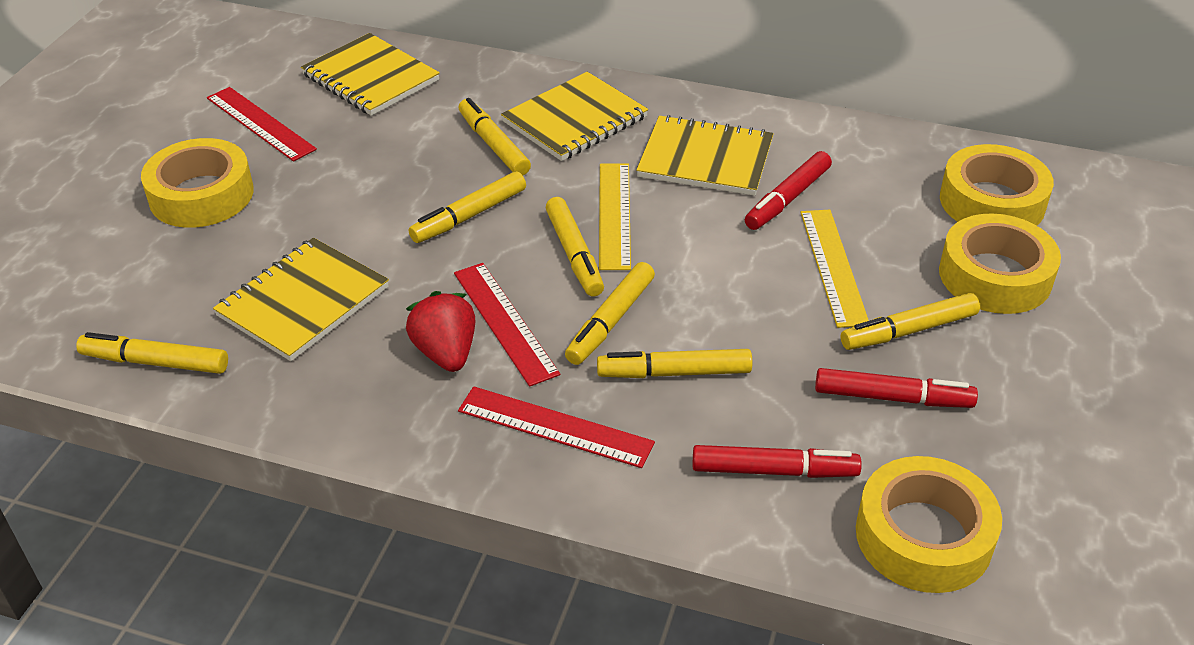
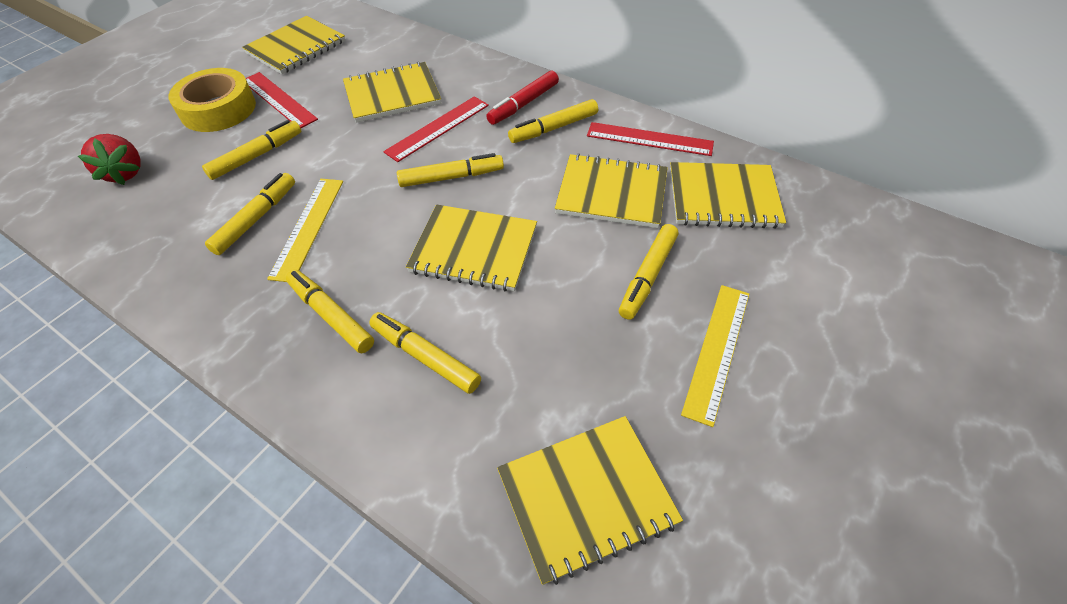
red marker: 3 -> 1
yellow notebook: 4 -> 6
yellow tape: 4 -> 1

